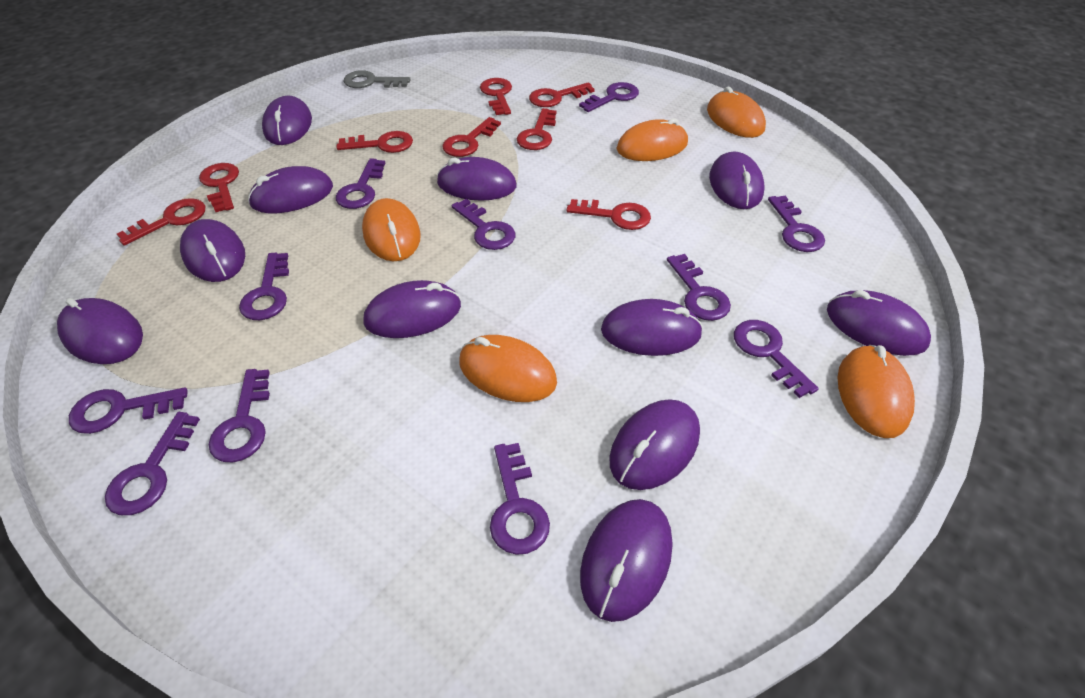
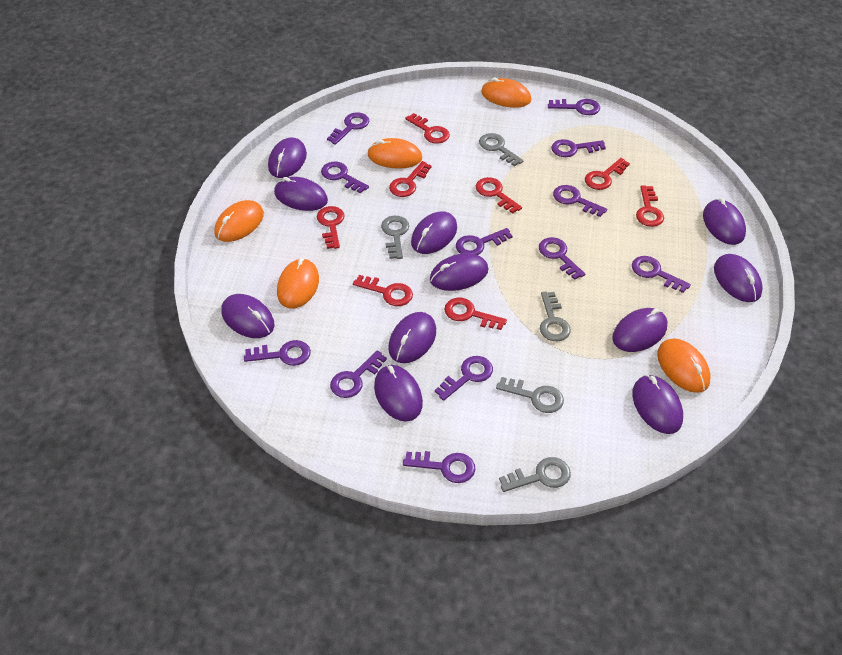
grey key: 1 -> 5
purple key: 11 -> 12

